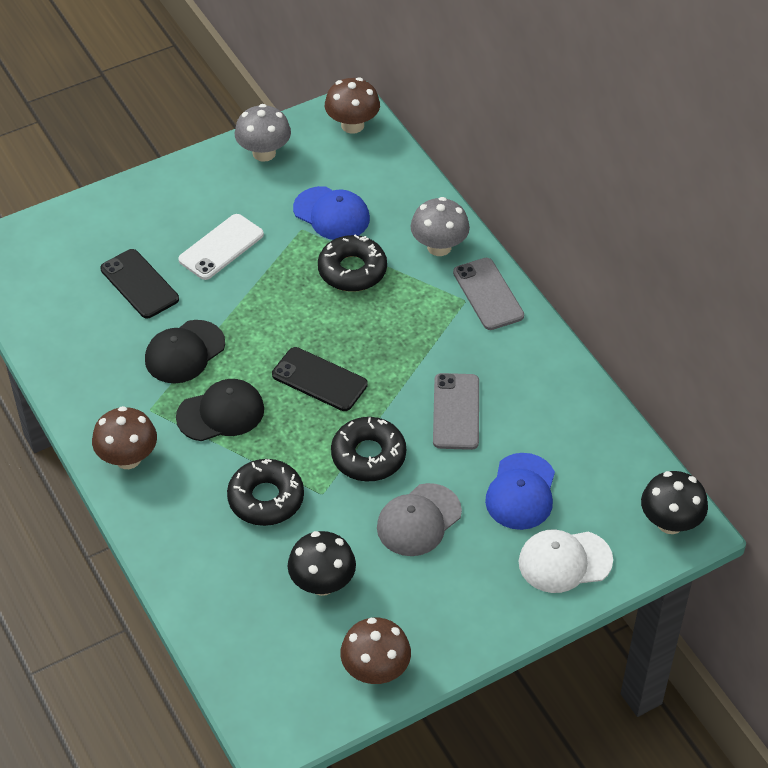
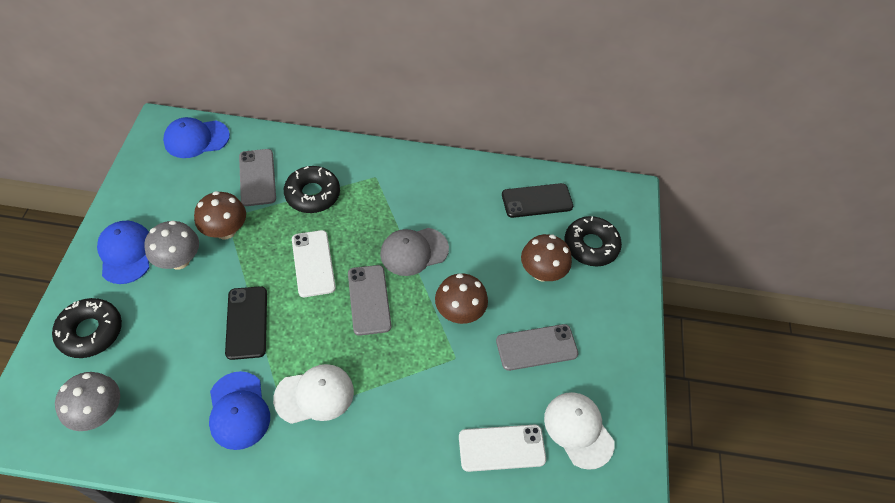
black cap: 2 -> 0
black mushroom: 2 -> 0
blue cap: 2 -> 3
grey phone: 2 -> 3
white cap: 1 -> 2
white phone: 1 -> 2

